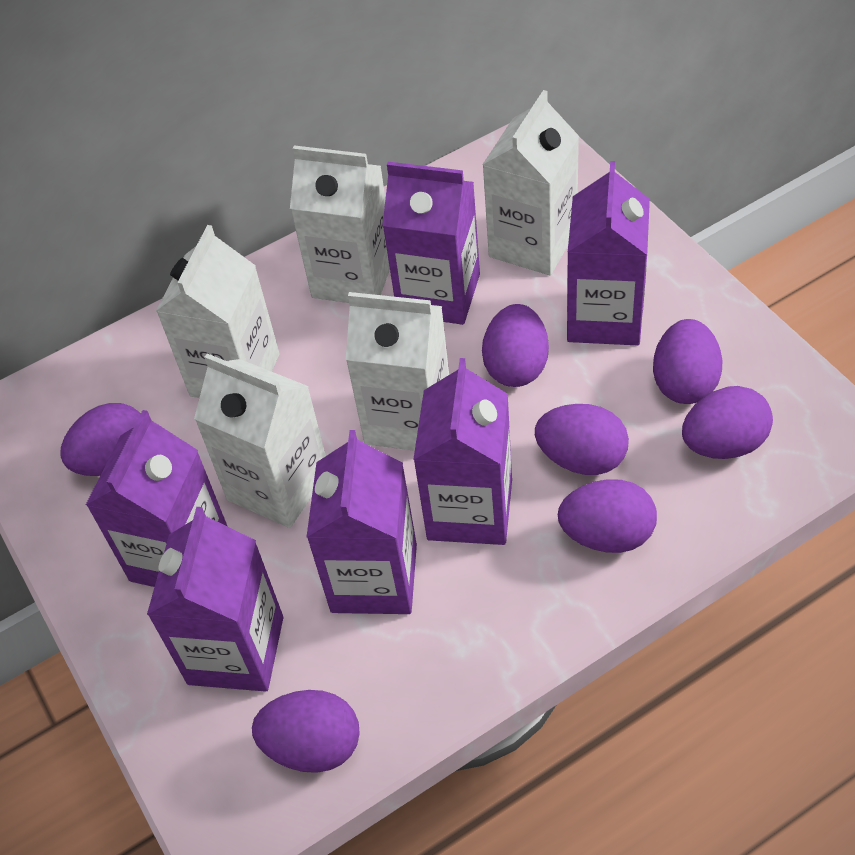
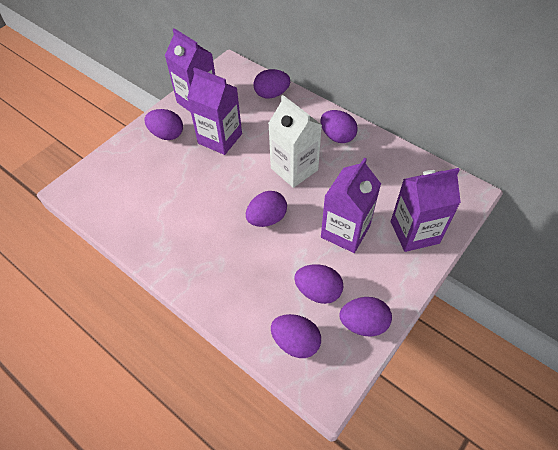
purple carton: 6 -> 4
white carton: 5 -> 1

